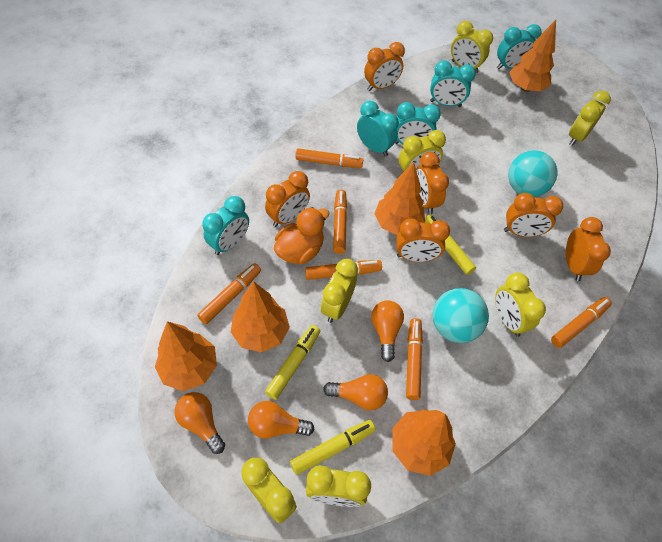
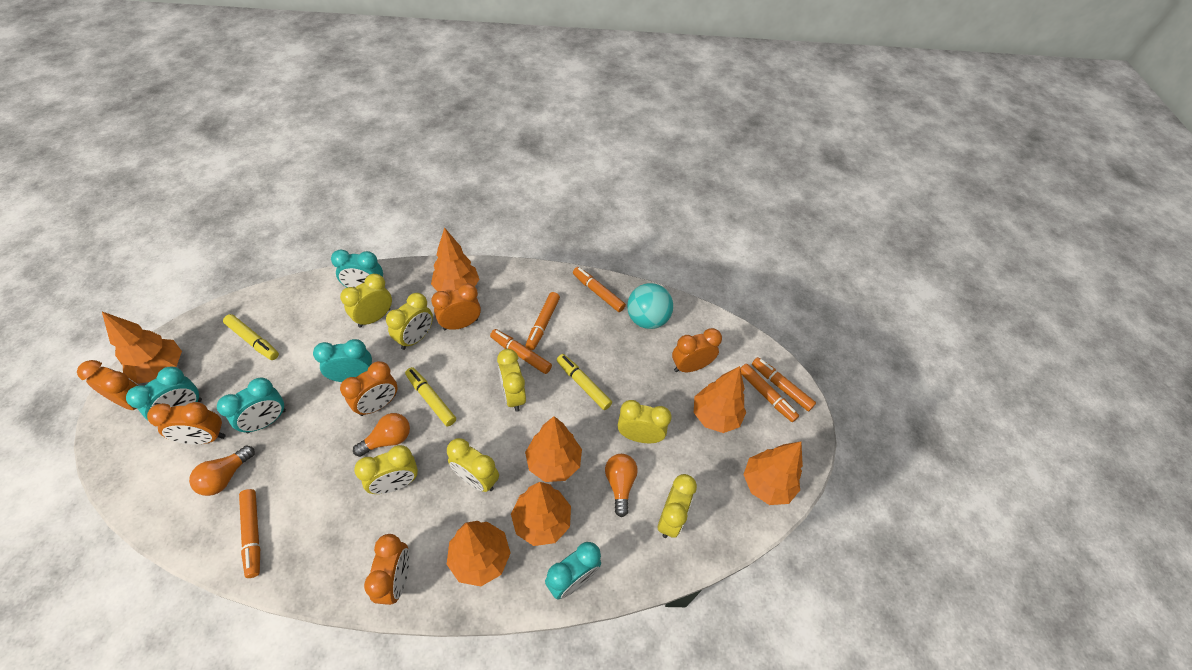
orange duck: 1 -> 0
orange light bulb: 4 -> 3
orange tree: 5 -> 7
turquoise ball: 2 -> 1

